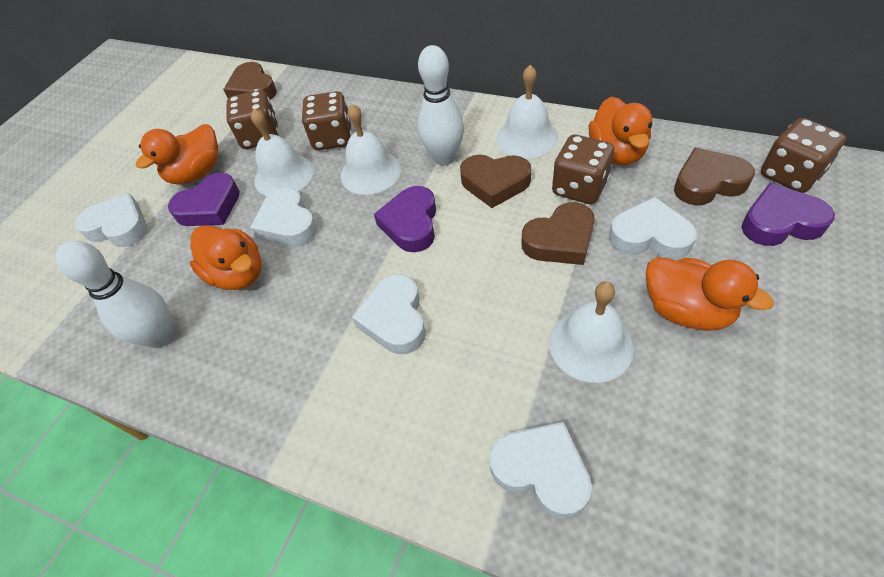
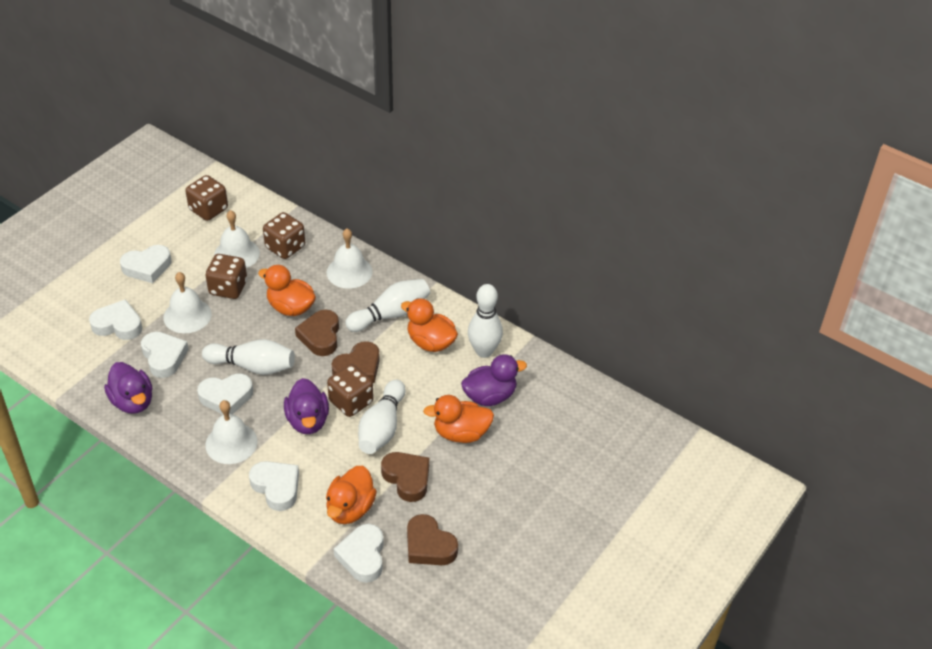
purple duck: 0 -> 3
purple heart: 3 -> 0
white bowling pin: 2 -> 4
white heart: 5 -> 6

